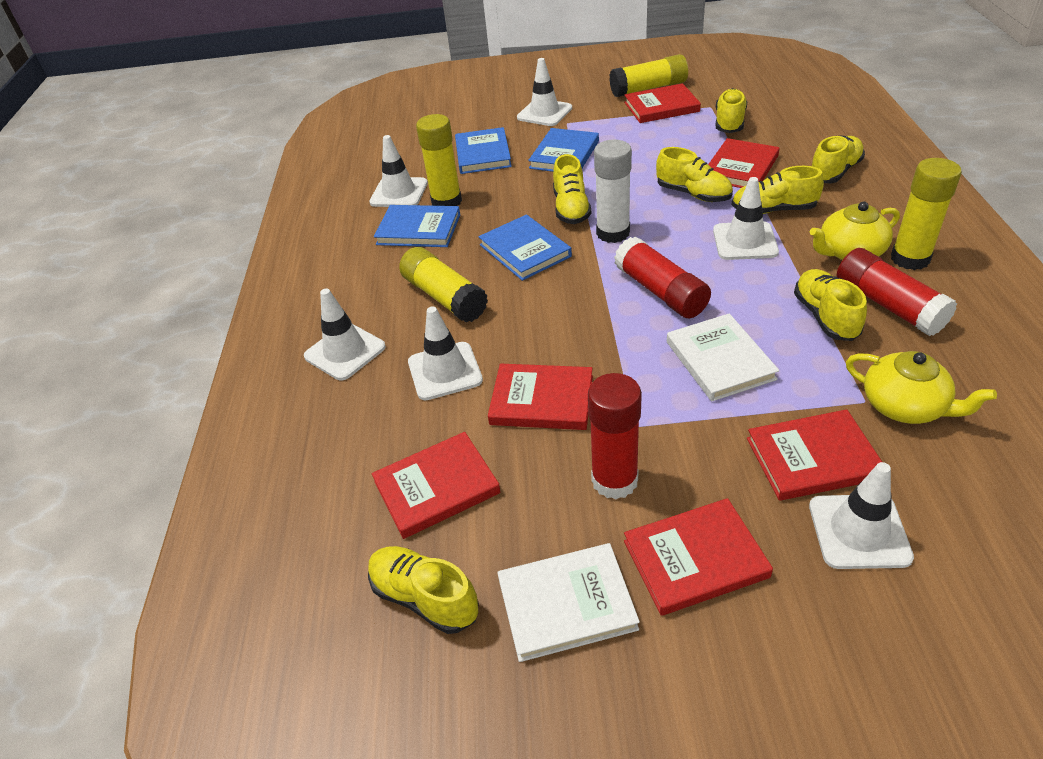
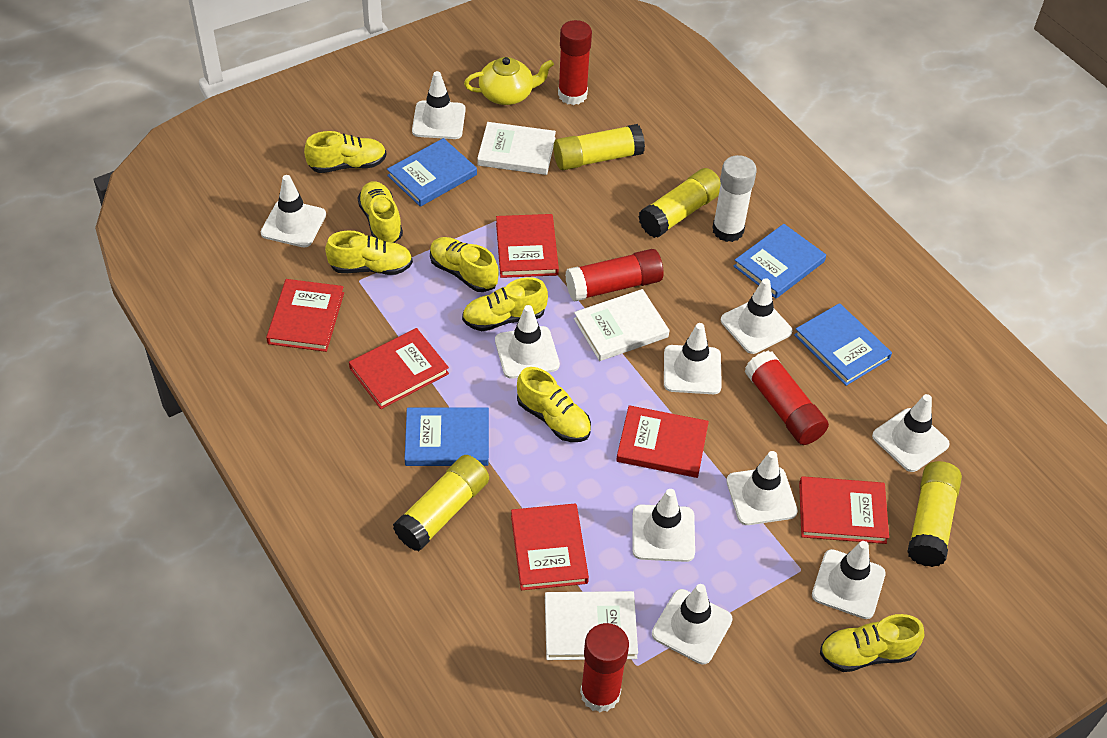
red glue stick: 3 -> 4
white book: 2 -> 3
white traffic cone: 6 -> 10
yellow teapot: 2 -> 1

